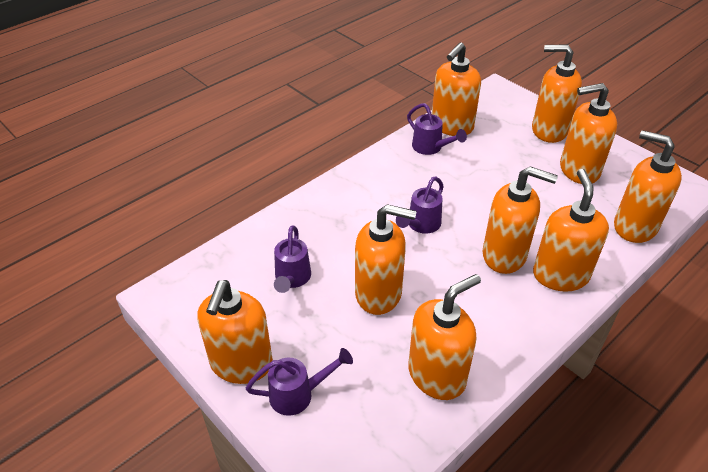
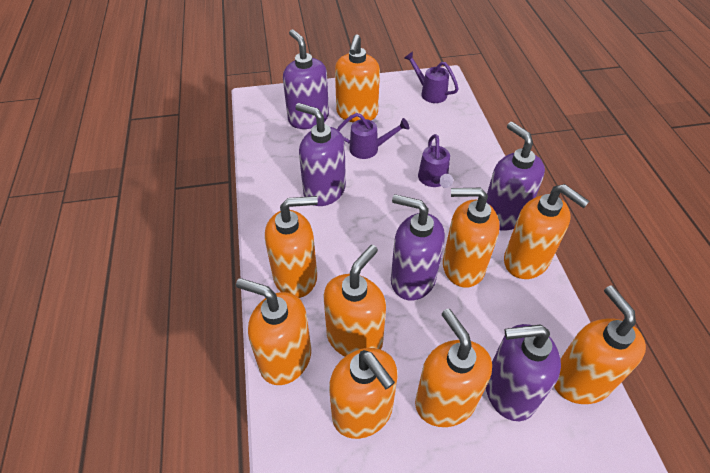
purple soap dispenser: 0 -> 5
purple watering can: 4 -> 3

